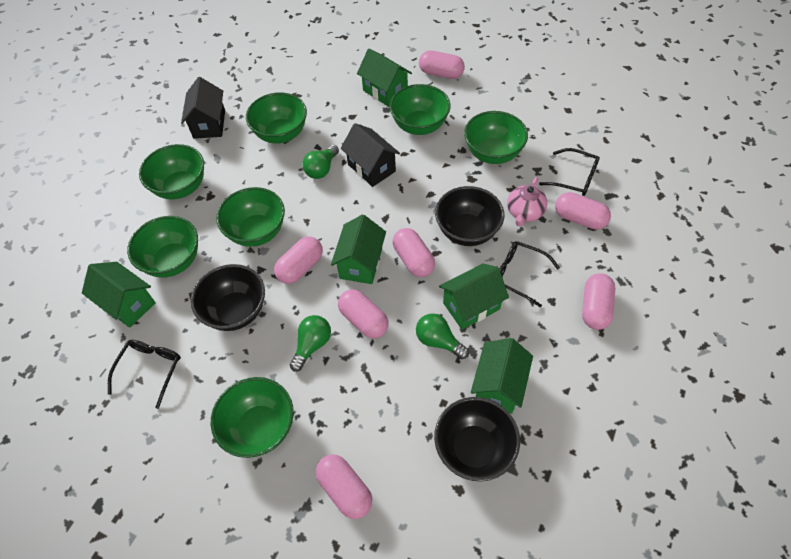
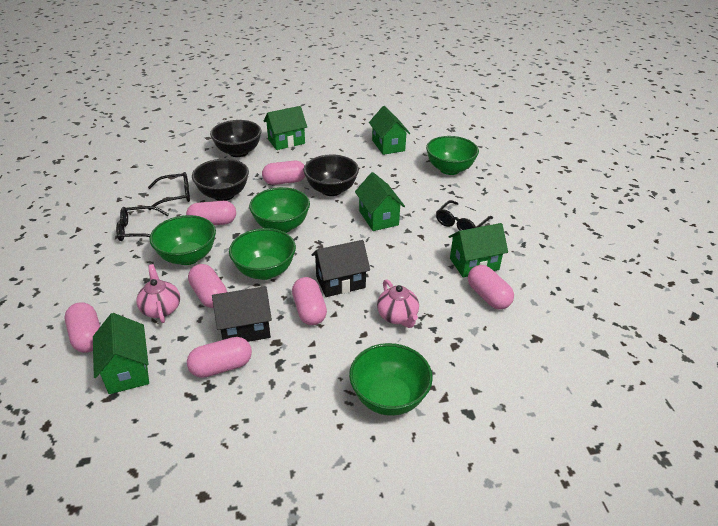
green bowl: 7 -> 5
green light bulb: 3 -> 0
pink teapot: 1 -> 2

